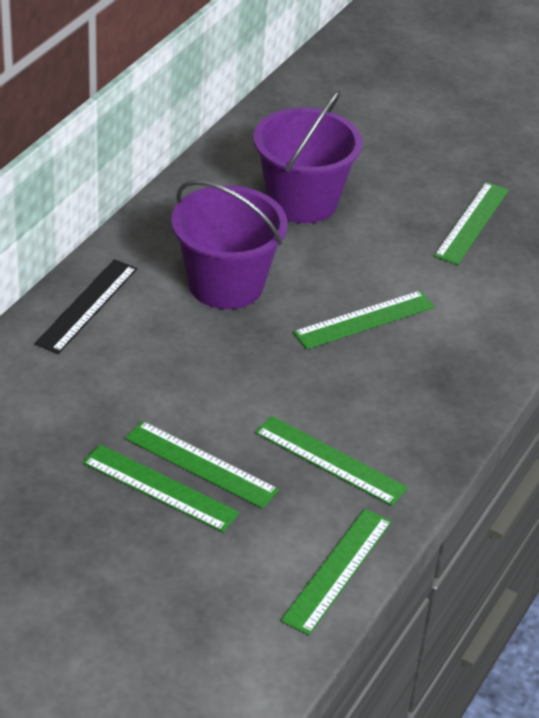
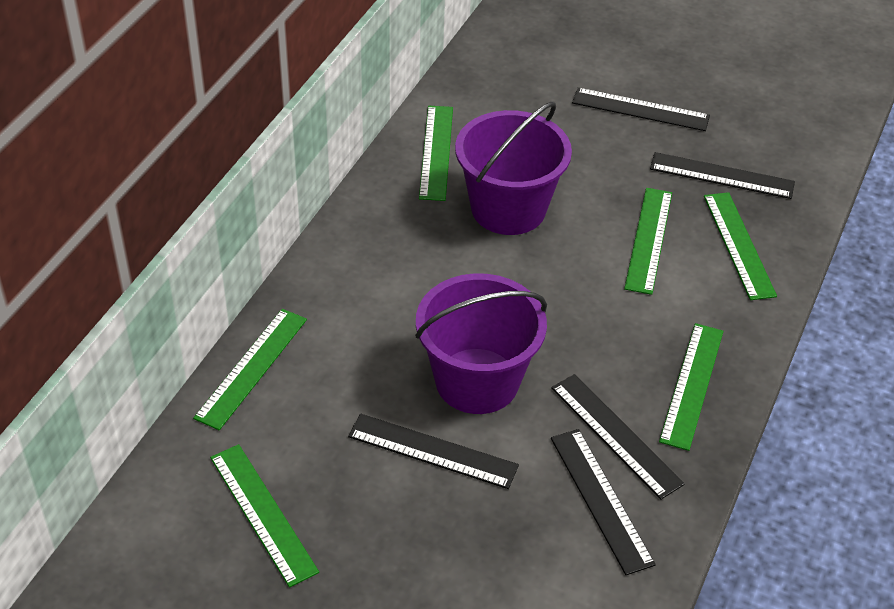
black ruler: 1 -> 5

